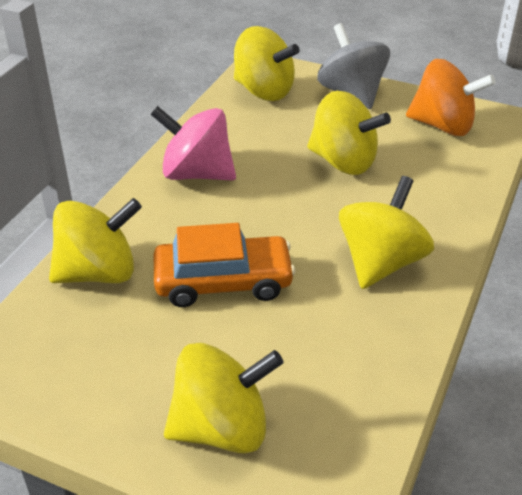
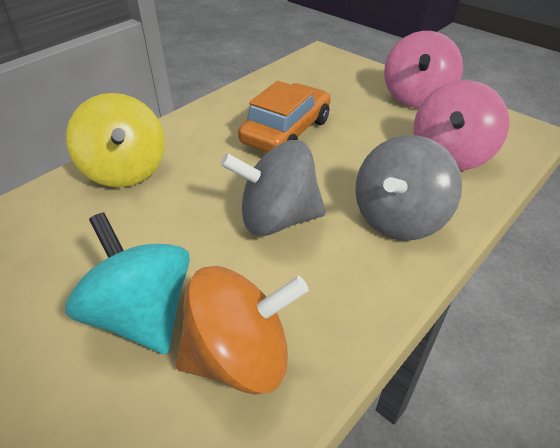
grey spinning top: 1 -> 2
pink spinning top: 1 -> 2
turquoise spinning top: 0 -> 1
yellow spinning top: 5 -> 1

